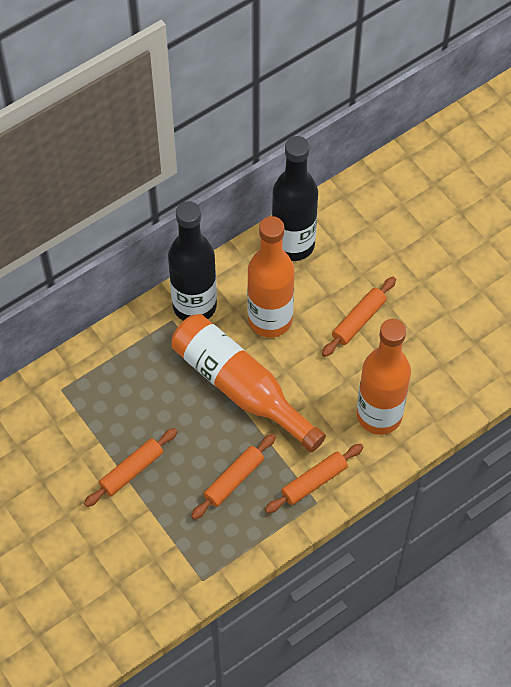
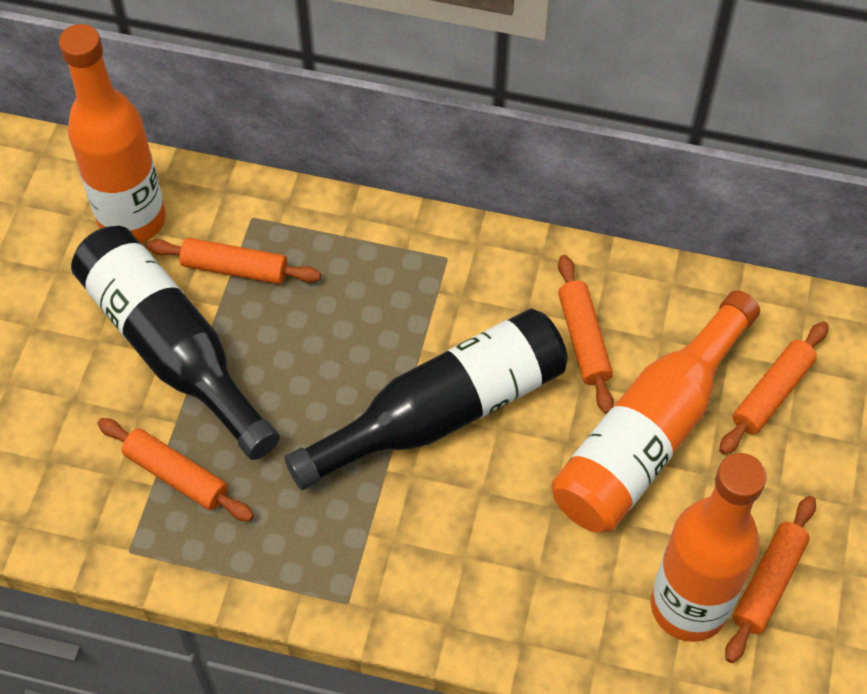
orange rolling pin: 4 -> 5

